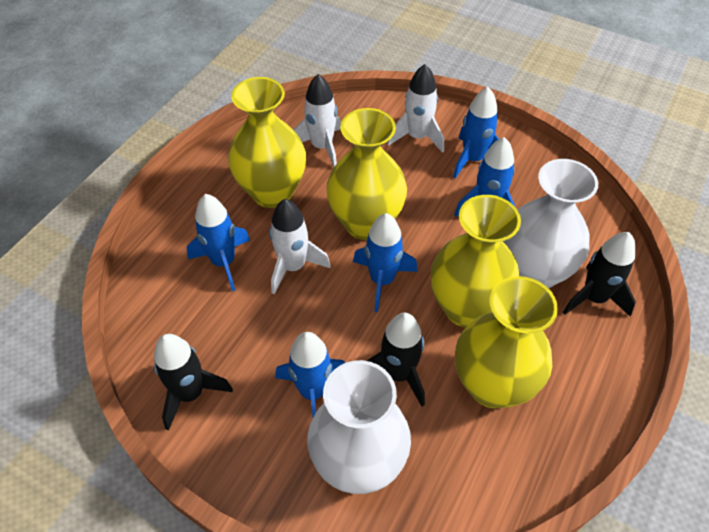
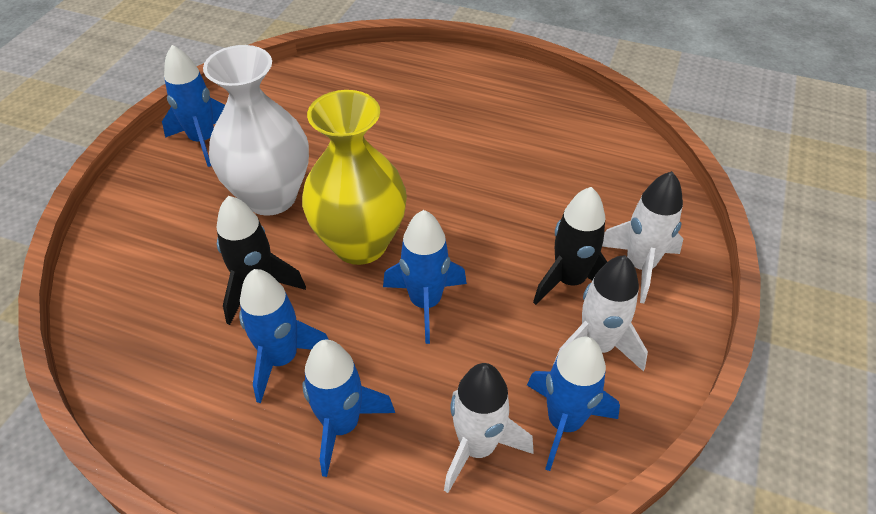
black rocket: 3 -> 2
white vase: 2 -> 1
yellow vase: 4 -> 1

